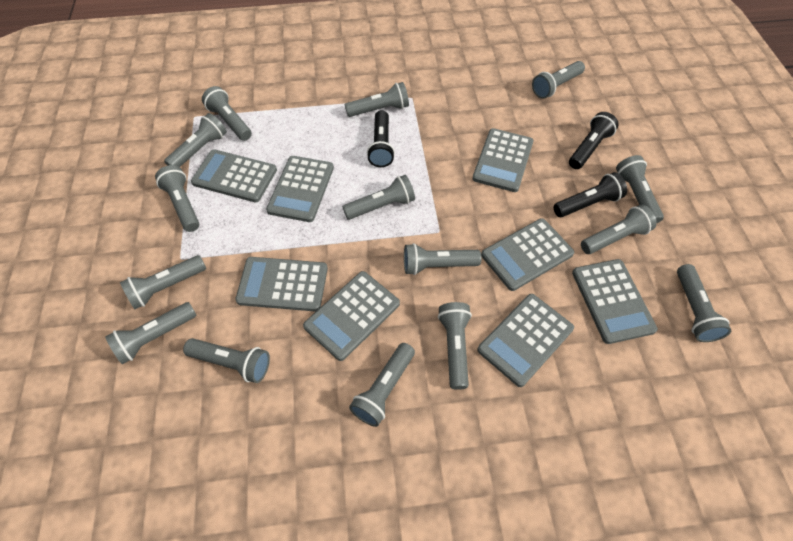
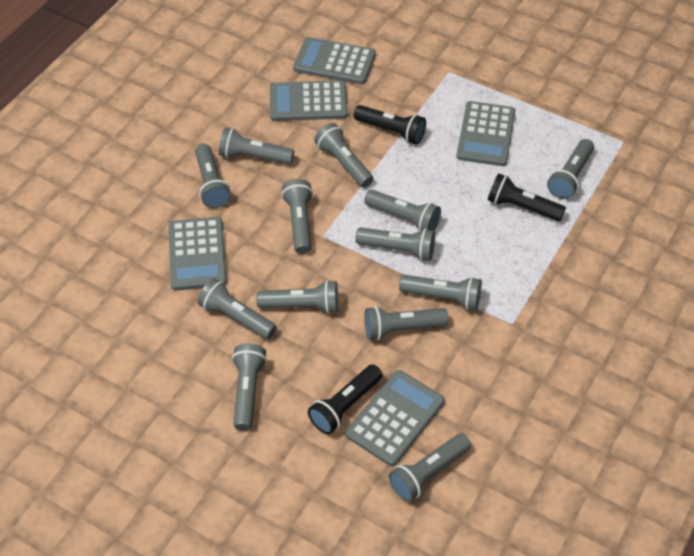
grey calculator: 8 -> 5
grey flashlight: 15 -> 13

